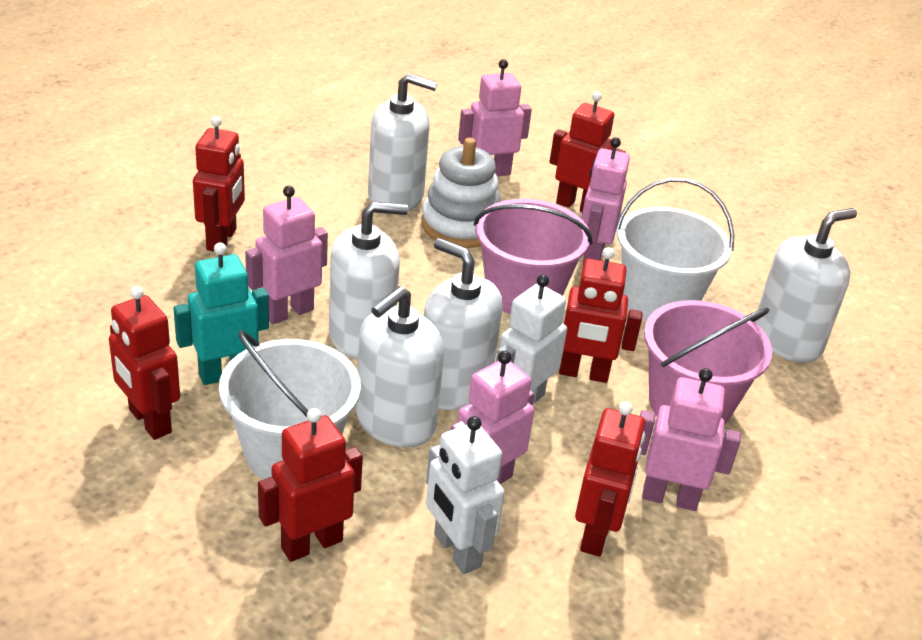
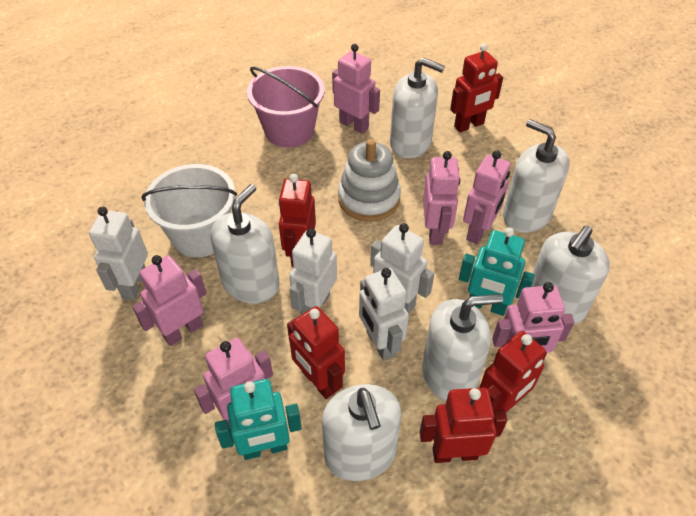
pink bucket: 2 -> 1
pink robot: 5 -> 6
red robot: 6 -> 5
turquoise robot: 1 -> 2
white bucket: 2 -> 1
white robot: 2 -> 4
white soap dispenser: 5 -> 6

